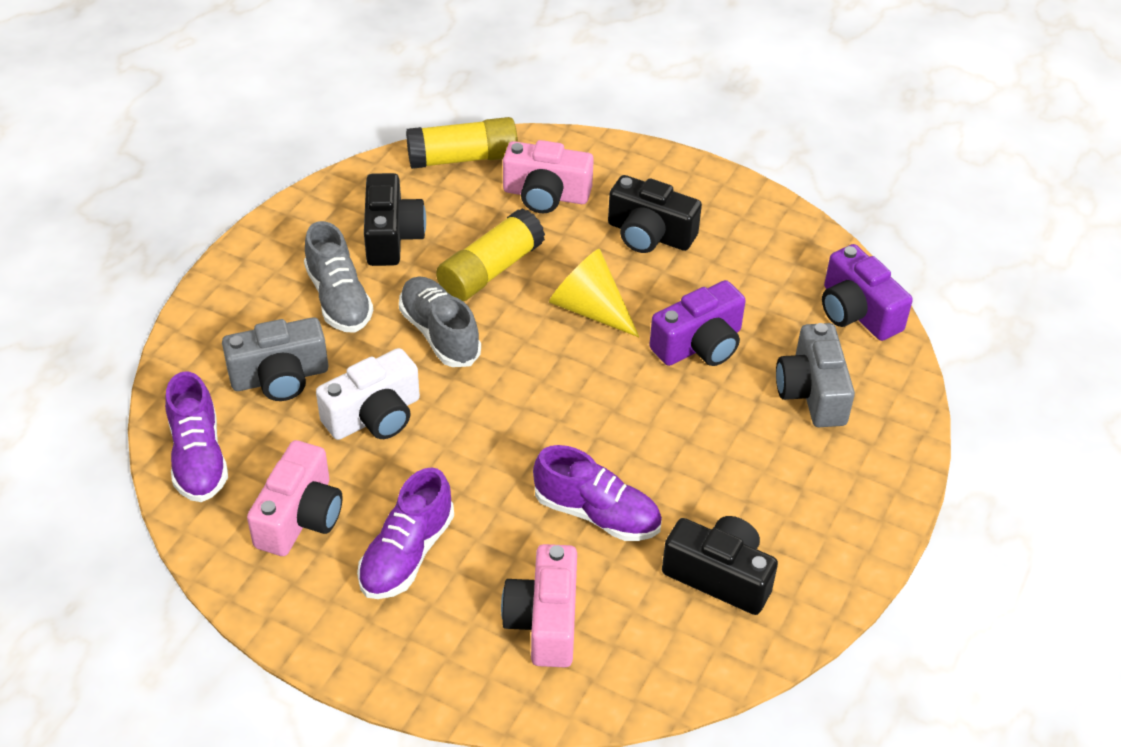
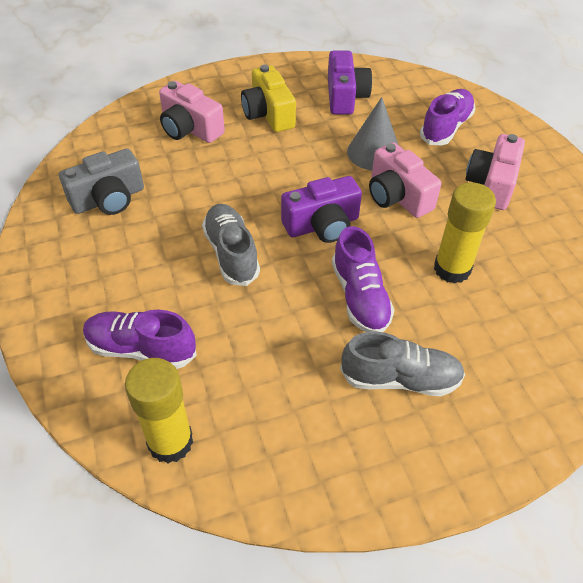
black camera: 3 -> 0
grey camera: 2 -> 1
grey cone: 0 -> 1
white camera: 1 -> 0
yellow camera: 0 -> 1
yellow cone: 1 -> 0

